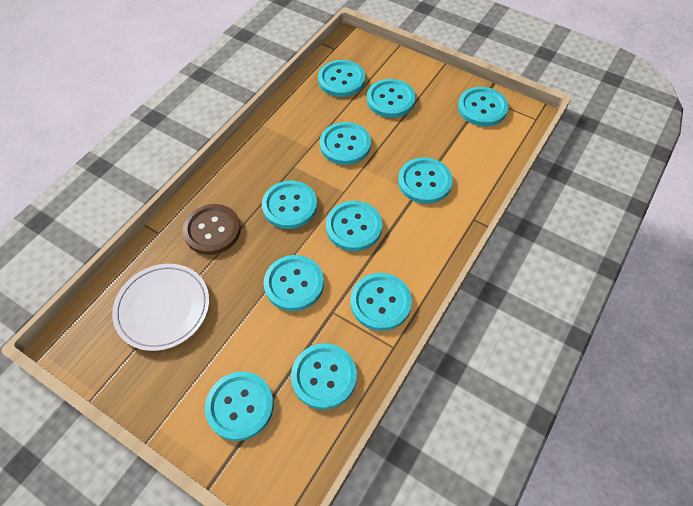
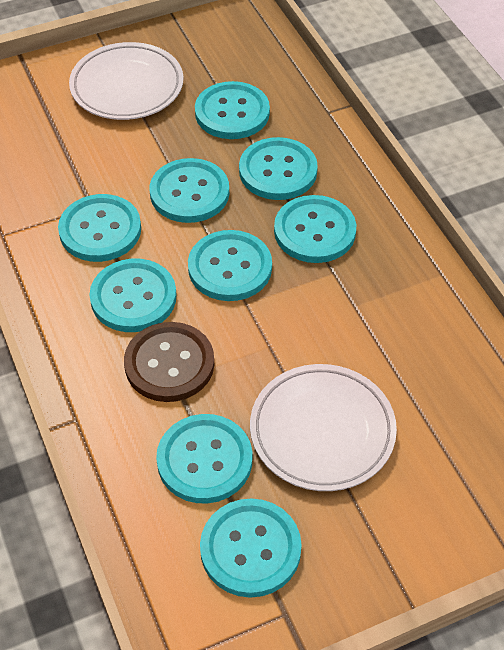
turquoise button: 11 -> 9
white plate: 1 -> 2

